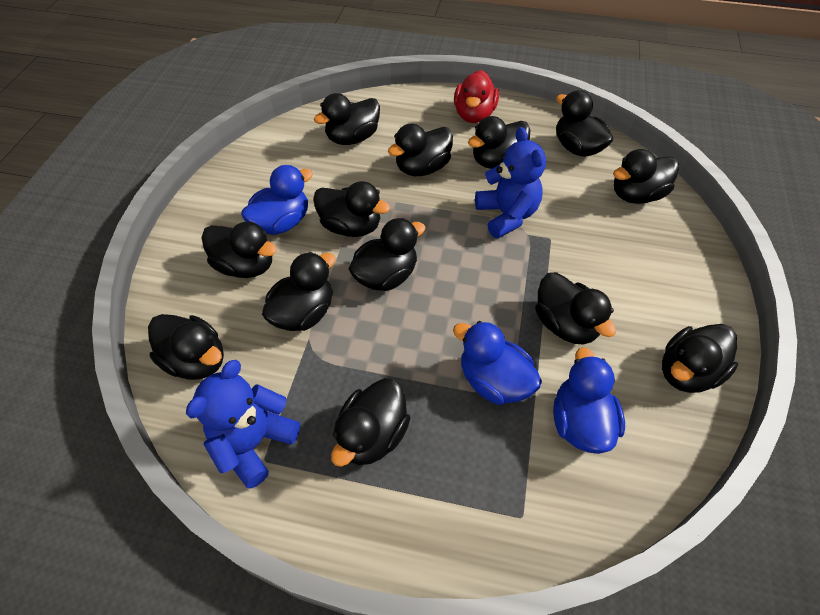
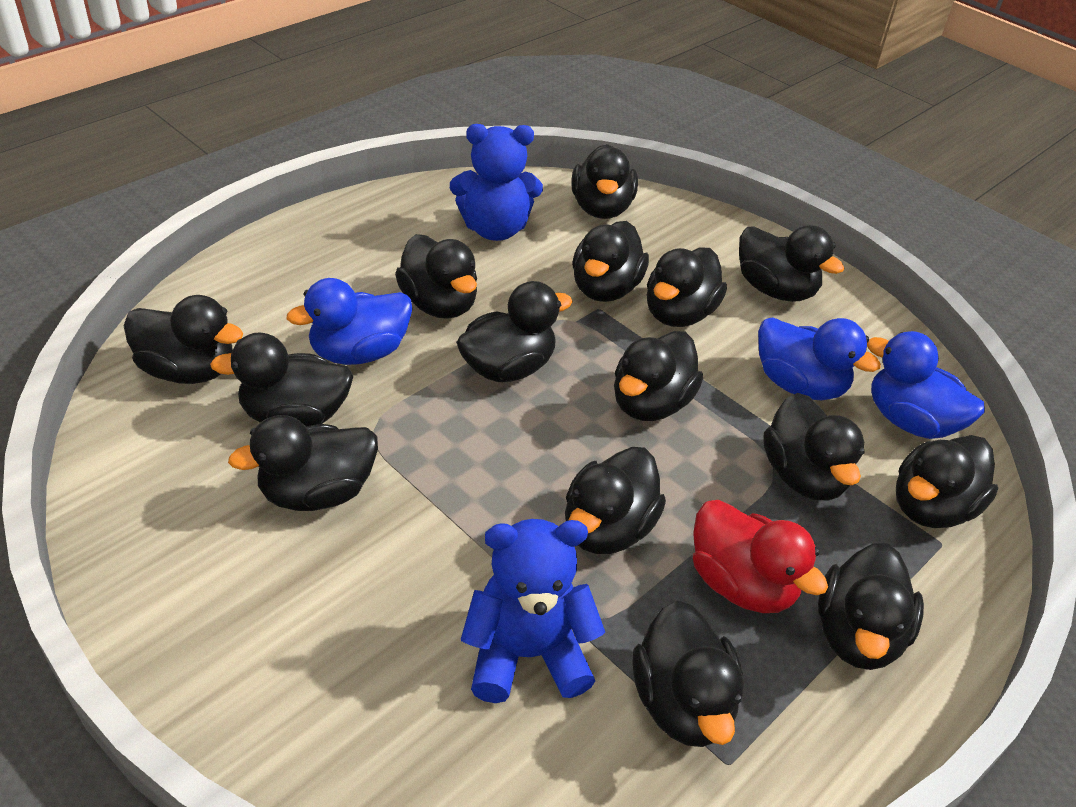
black duck: 13 -> 15

